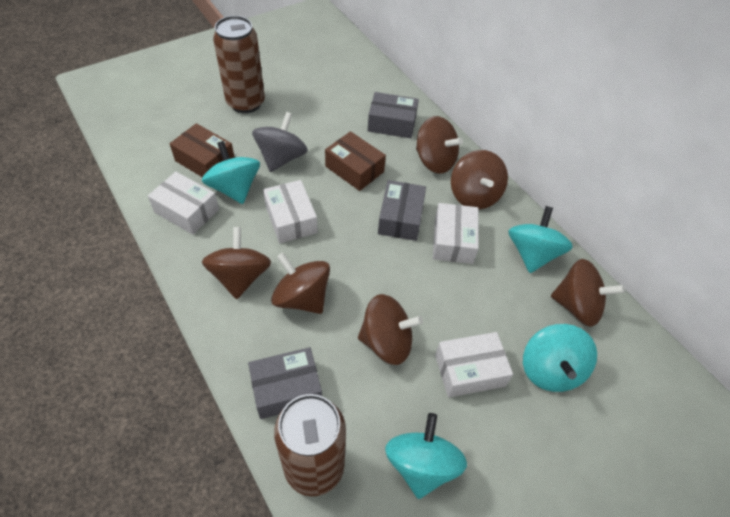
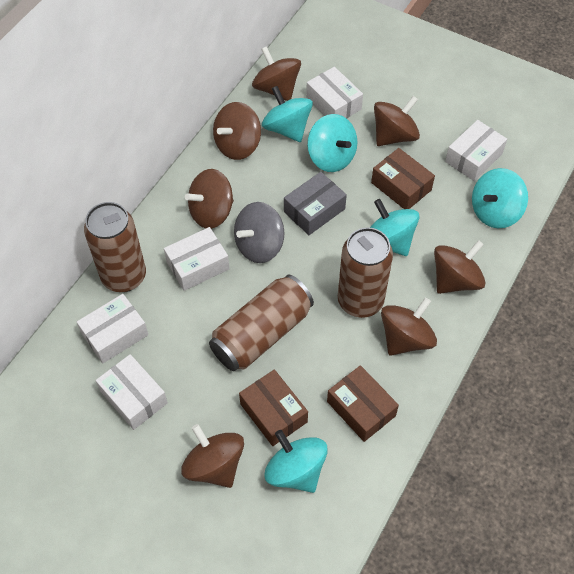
brown box: 2 -> 3
brown can: 2 -> 3
brown spinning top: 6 -> 7
grey box: 3 -> 1
turquoise spinning top: 4 -> 5
white box: 4 -> 5

